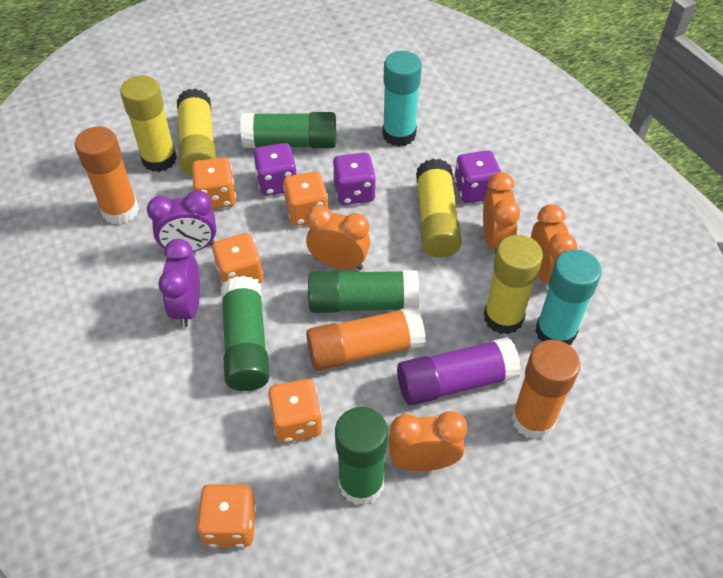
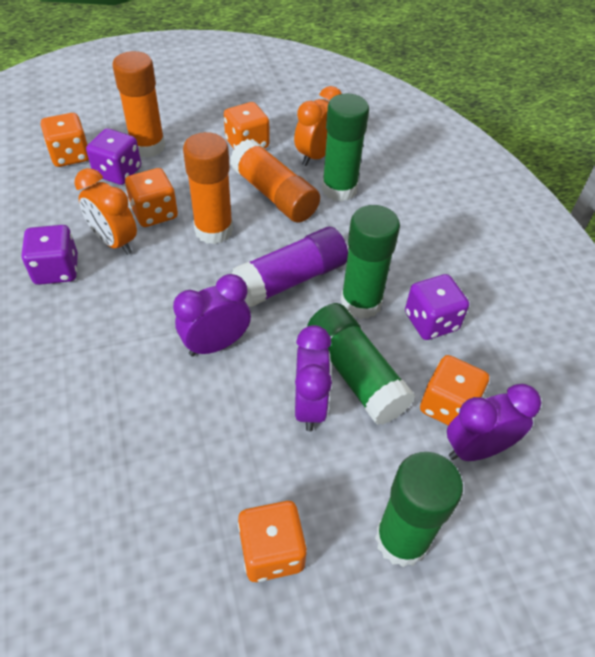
orange clock: 4 -> 2
purple clock: 2 -> 3
turquoise glue stick: 2 -> 0
yellow glue stick: 4 -> 0

